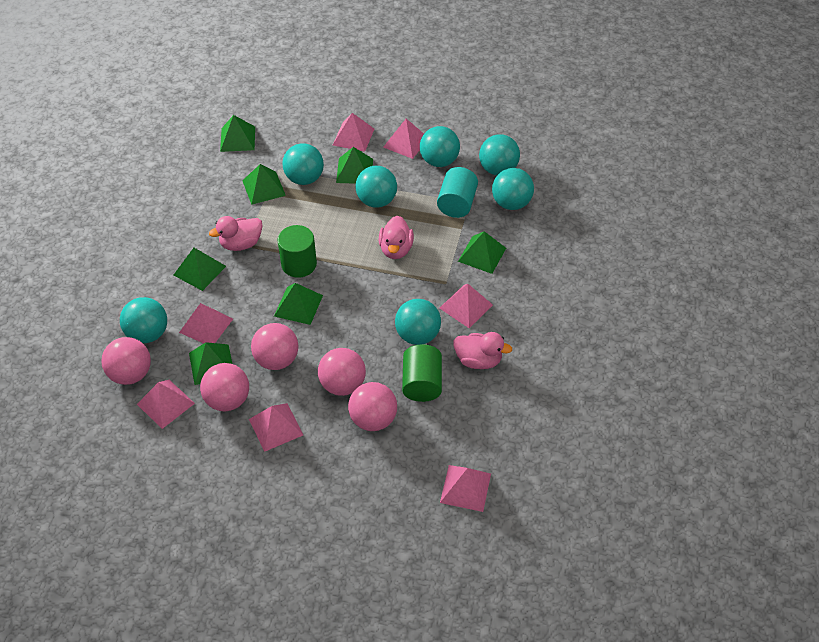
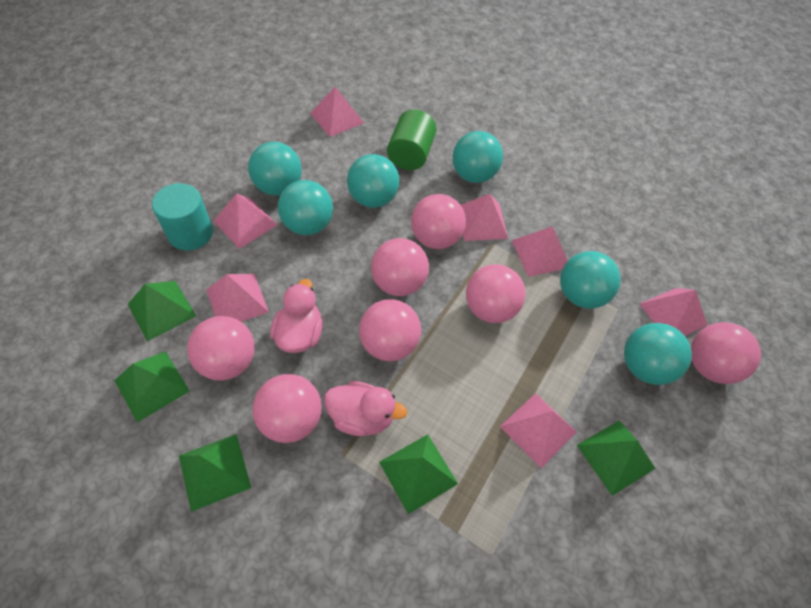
green cylinder: 2 -> 1
green pyramid: 7 -> 5
pink ball: 5 -> 7
pink duck: 3 -> 2
turquoise ball: 7 -> 6

